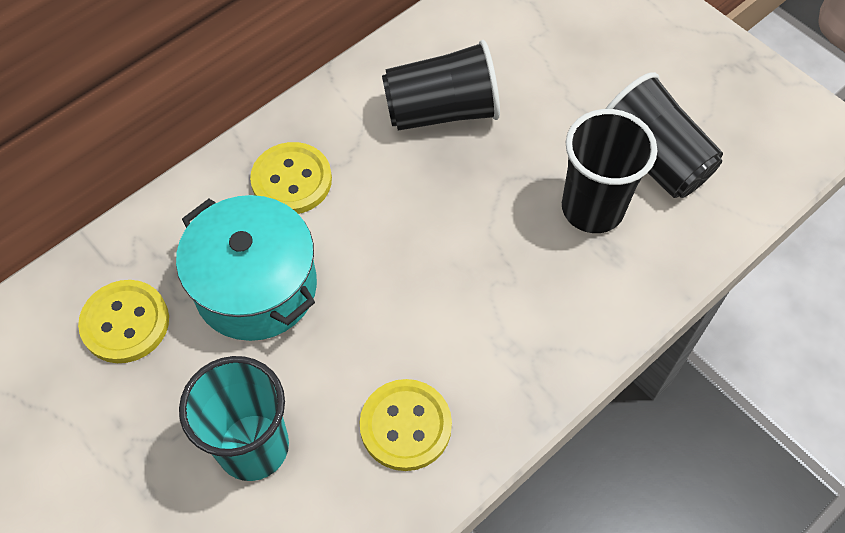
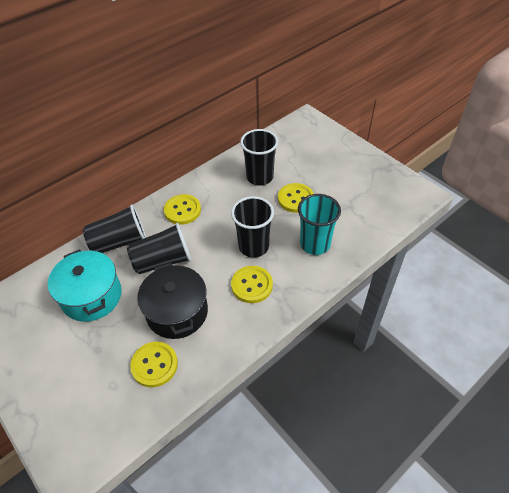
black cup: 3 -> 4
black pot: 0 -> 1
yellow button: 3 -> 4

